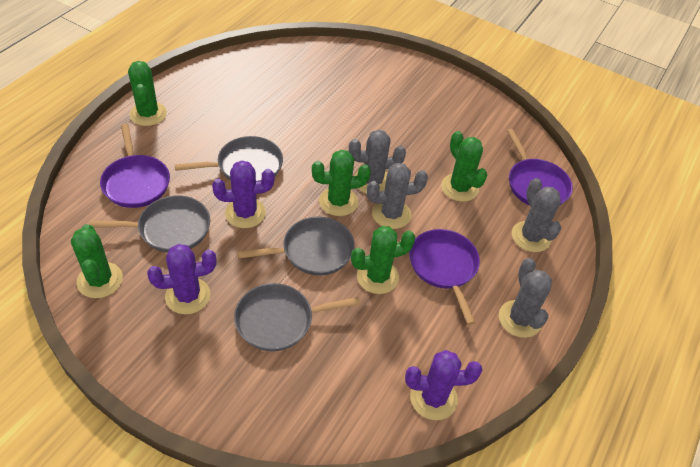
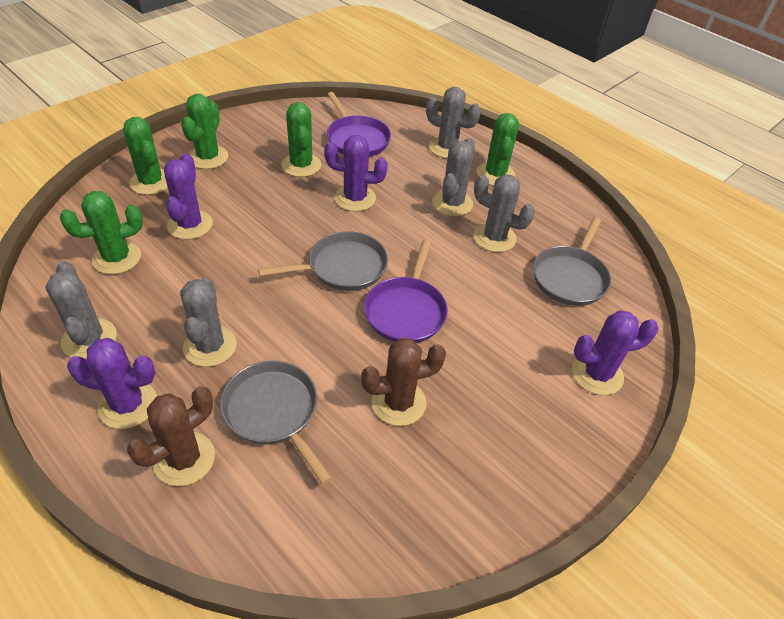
brown cactus: 0 -> 2
grey cactus: 4 -> 5
grey pan: 4 -> 3
purple cactus: 3 -> 4
purple pan: 3 -> 2

